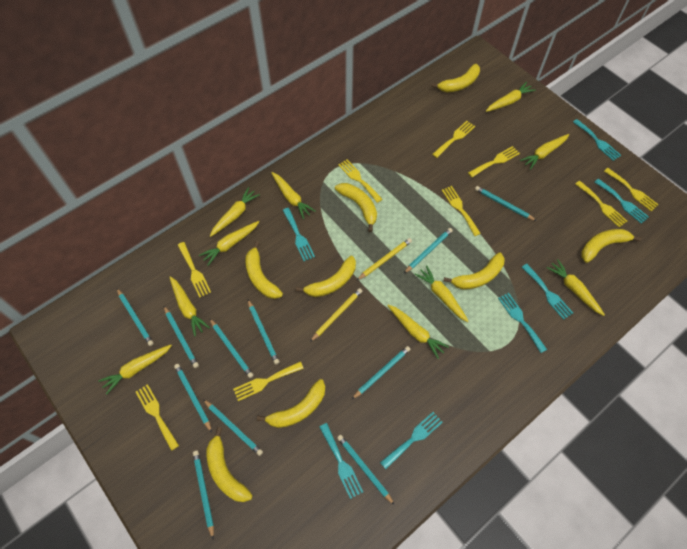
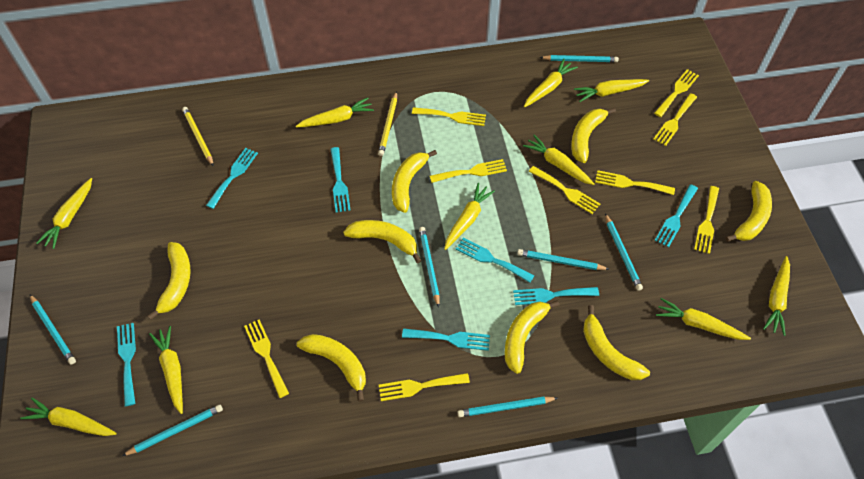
turquoise pencil: 11 -> 7

